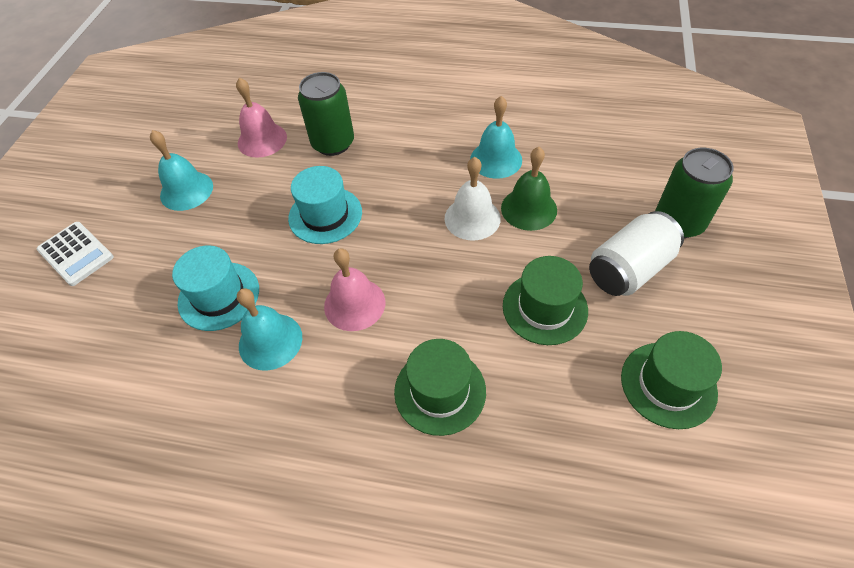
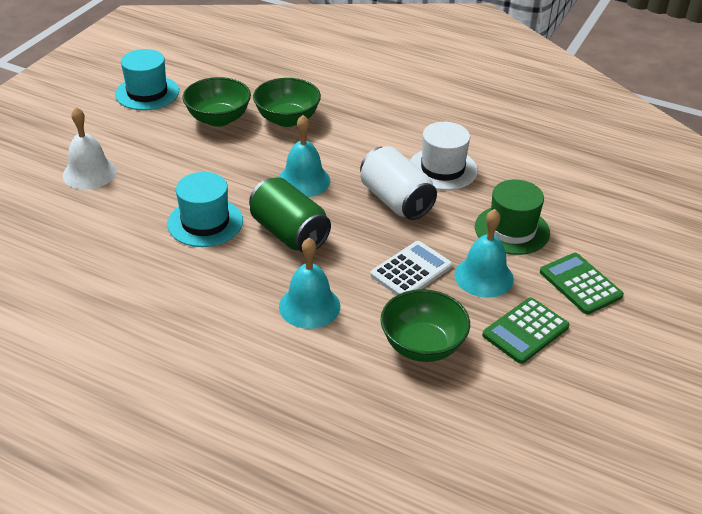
green bell: 1 -> 0
green bowl: 0 -> 3
green calculator: 0 -> 2
green can: 2 -> 1
green hat: 3 -> 1
pink bell: 2 -> 0
white hat: 0 -> 1

